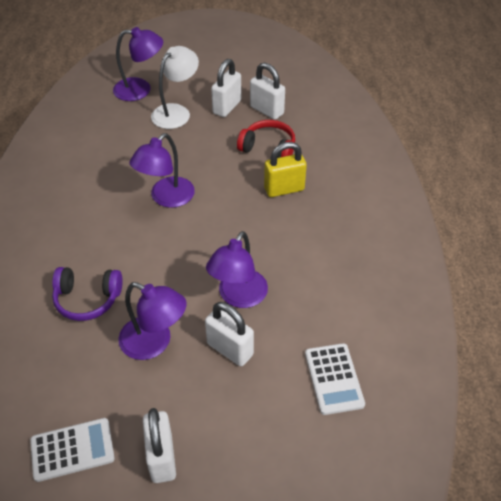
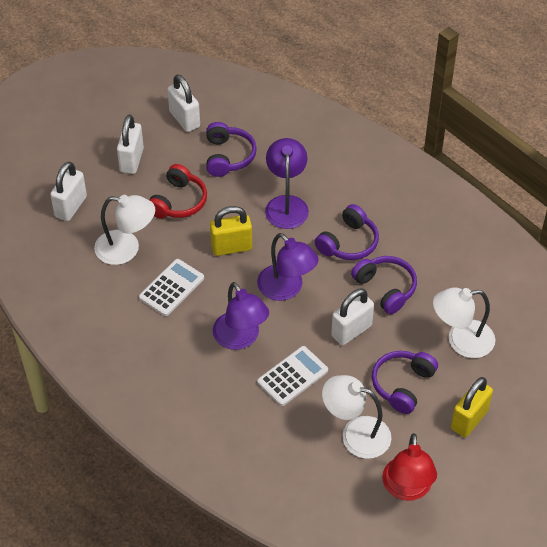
purple headphones: 1 -> 4
purple lamp: 4 -> 3
red lamp: 0 -> 1
white lamp: 1 -> 3
yellow padlock: 1 -> 2

